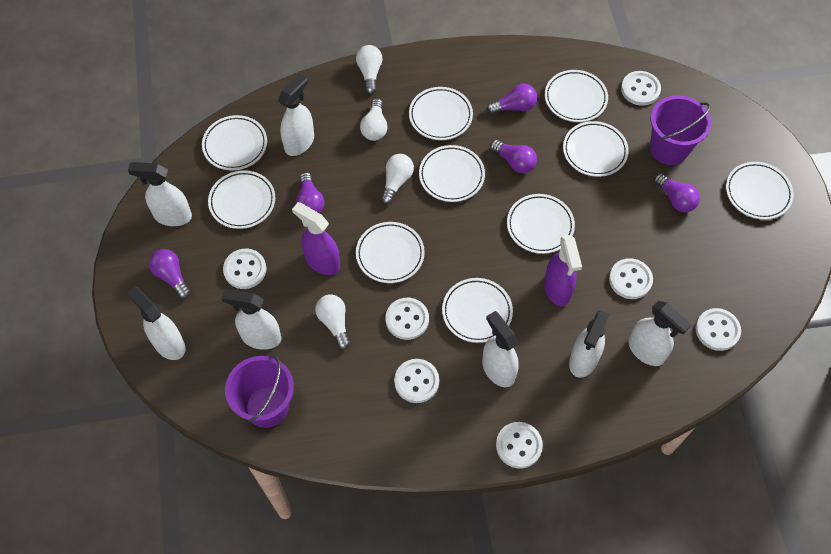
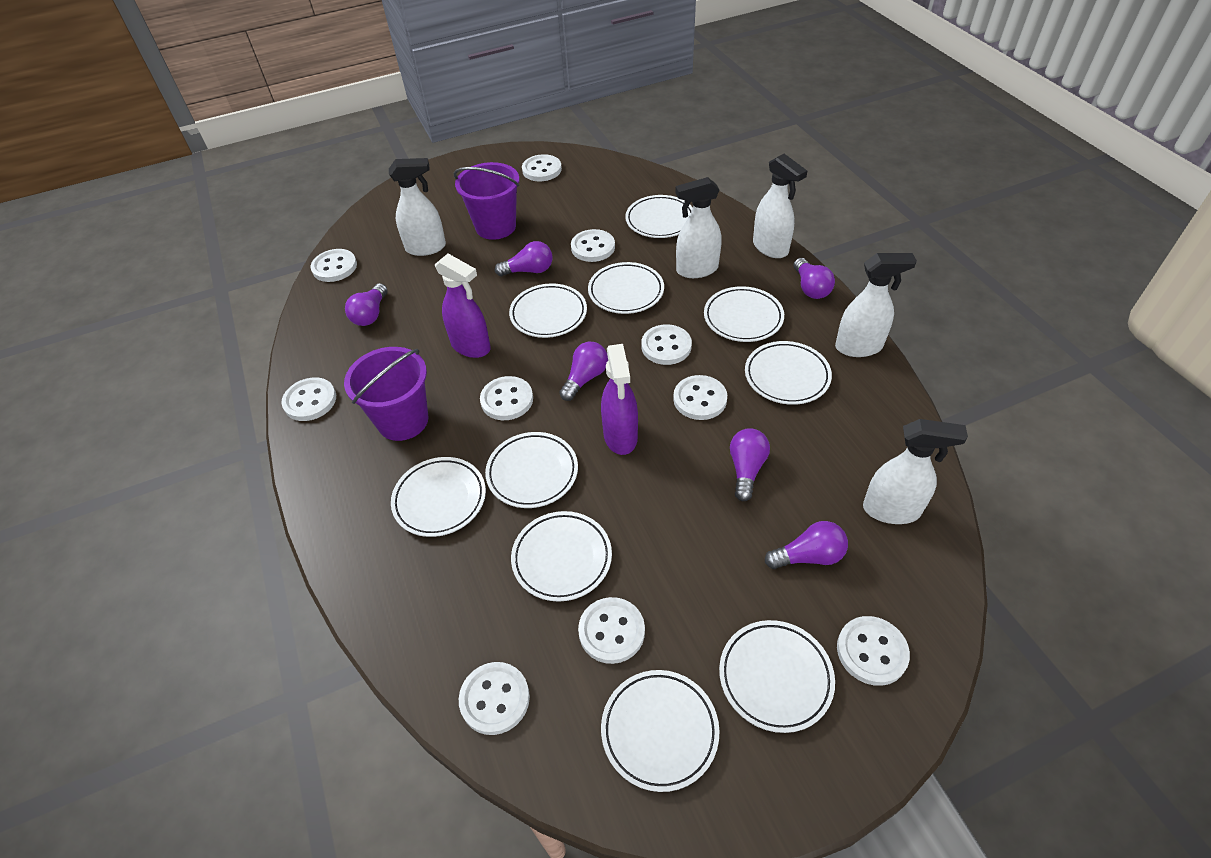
purple light bulb: 5 -> 6
white button: 7 -> 10
white light bulb: 4 -> 0
white spray bottle: 7 -> 5

